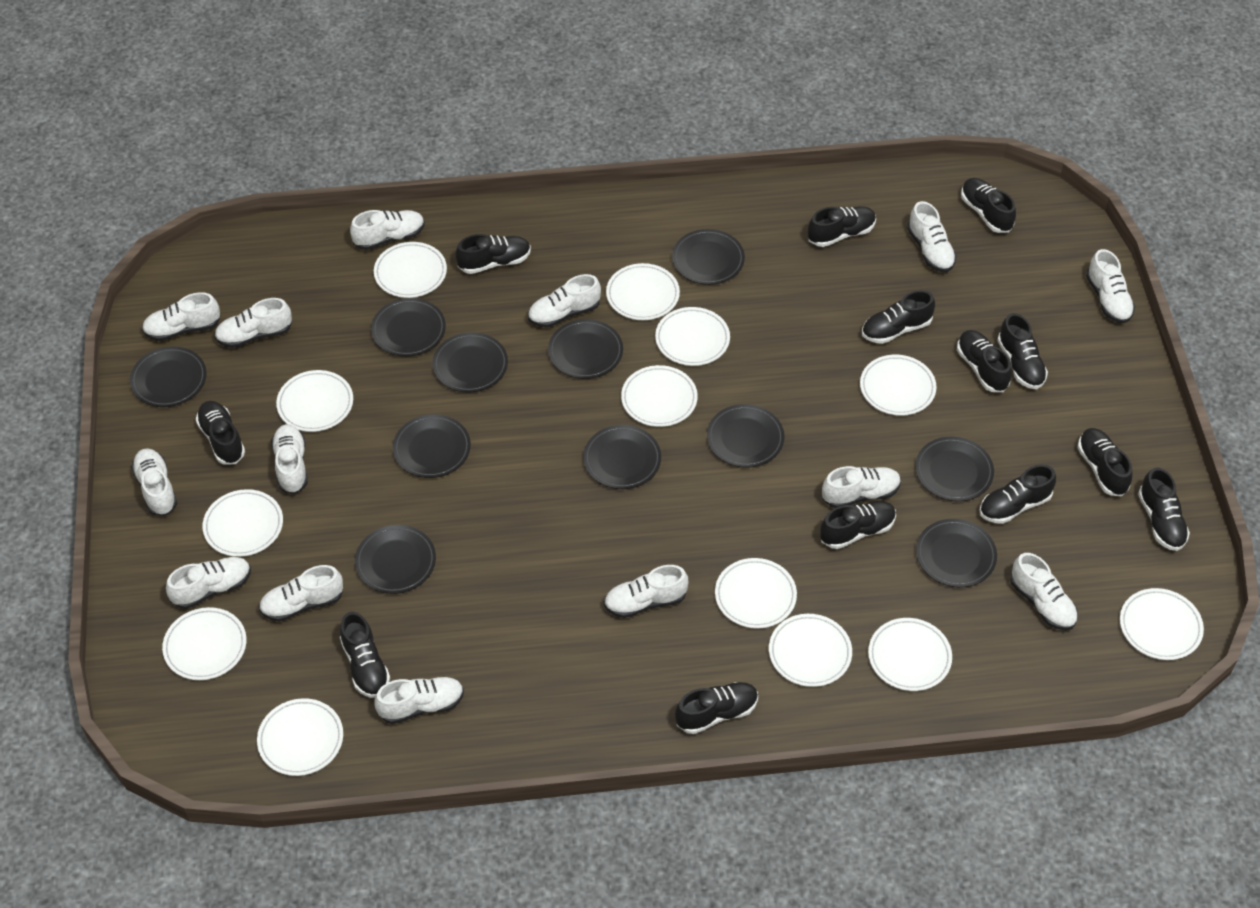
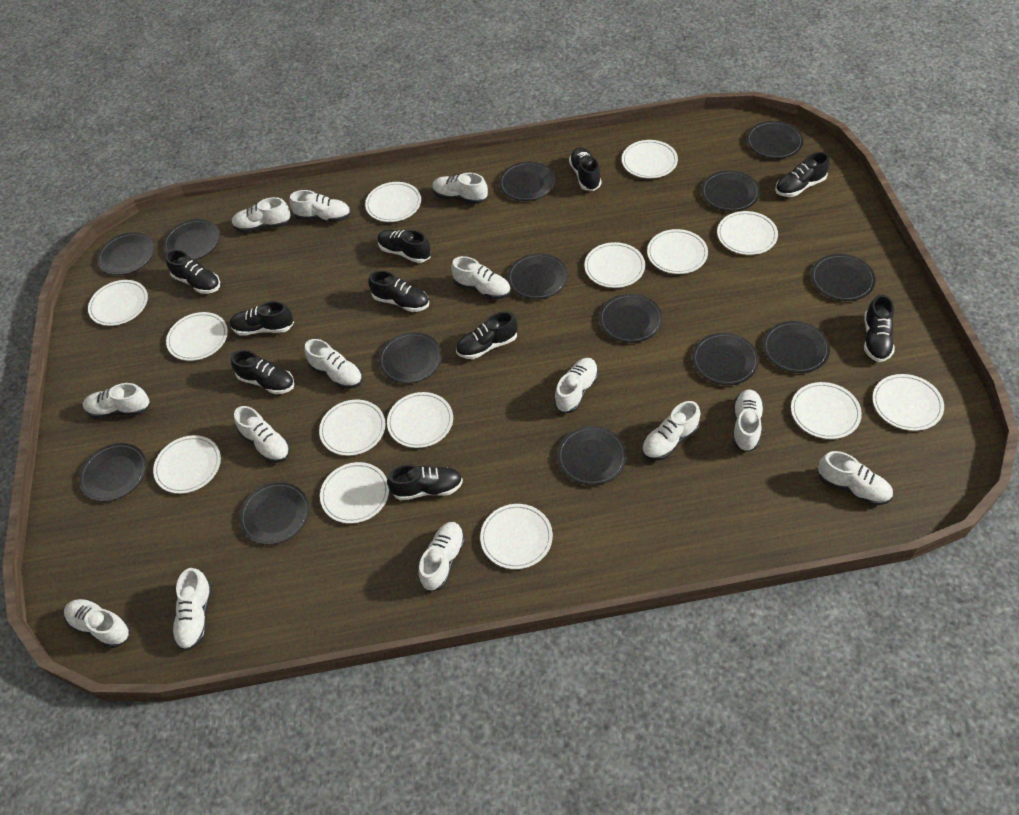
black plate: 11 -> 14
black shoe: 13 -> 10
white plate: 13 -> 14

